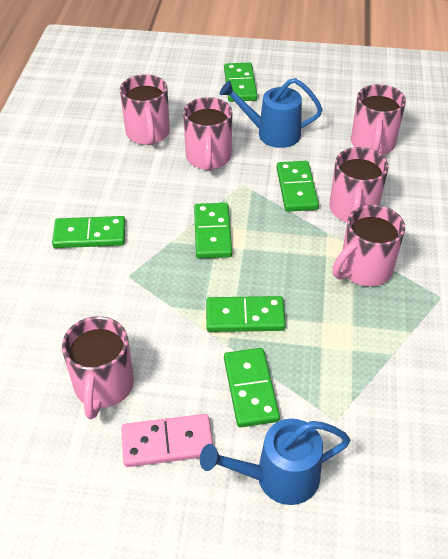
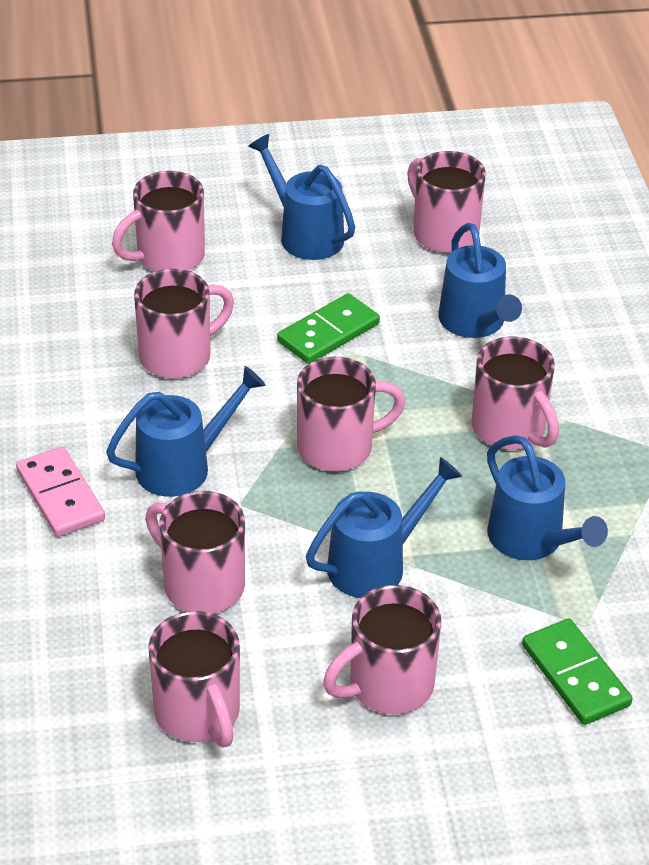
blue watering can: 2 -> 5
green domino: 6 -> 2
pink mug: 6 -> 8

